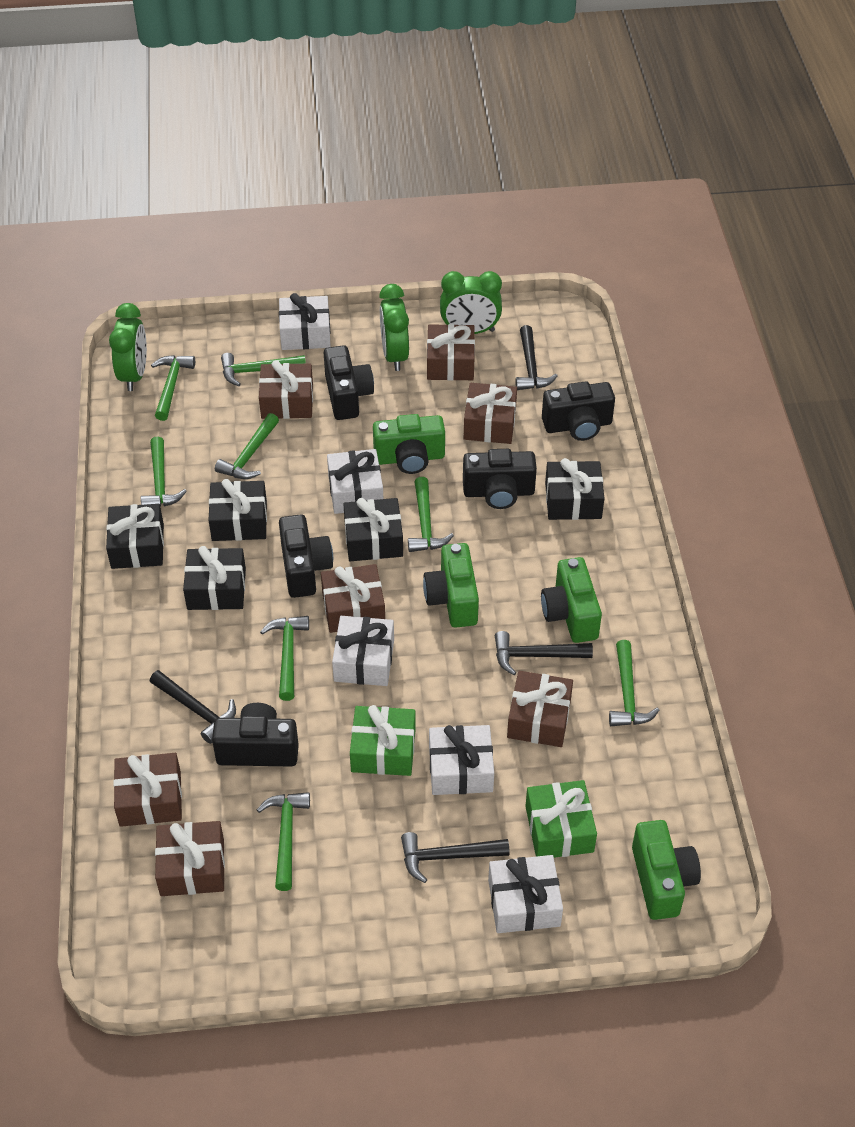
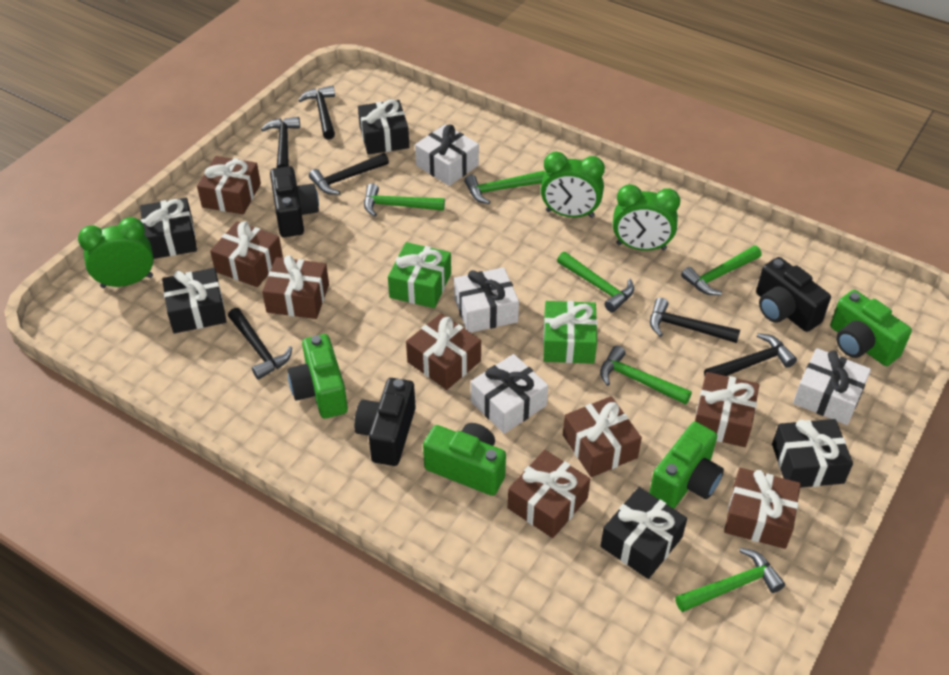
black camera: 5 -> 3
black hammer: 4 -> 6
brown gift: 7 -> 8
green hammer: 8 -> 6
white gift: 5 -> 4

